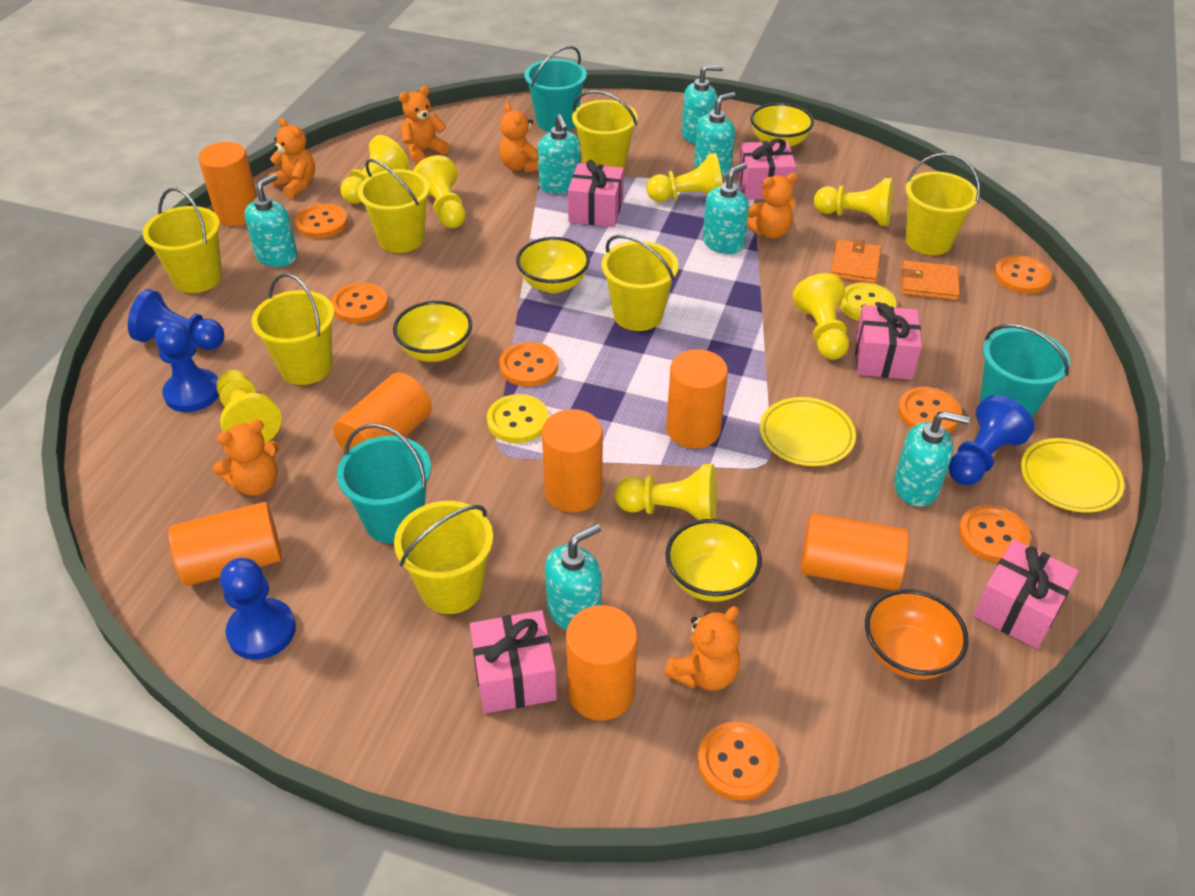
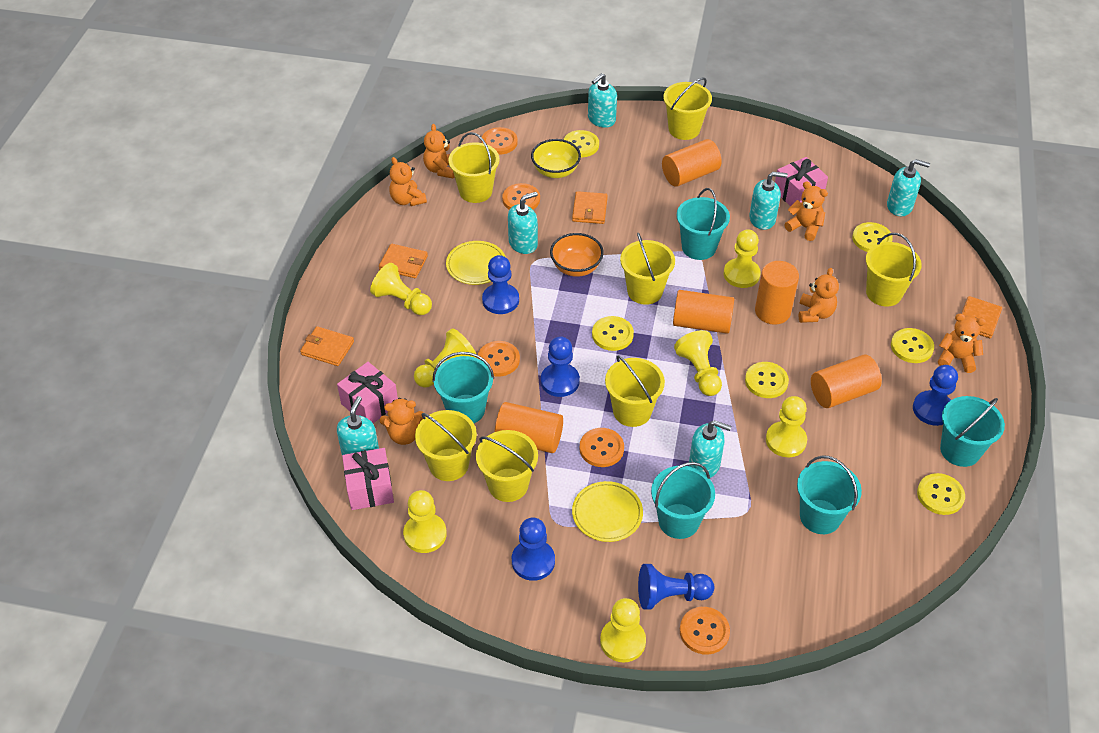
blue pawn: 4 -> 5
orange button: 7 -> 5
orange cylinder: 7 -> 5
orange wallet: 2 -> 4
pink gift: 5 -> 3
turquoise bucket: 3 -> 5
turquoise soap dispenser: 7 -> 6
yellow bowl: 4 -> 1
yellow button: 2 -> 6

